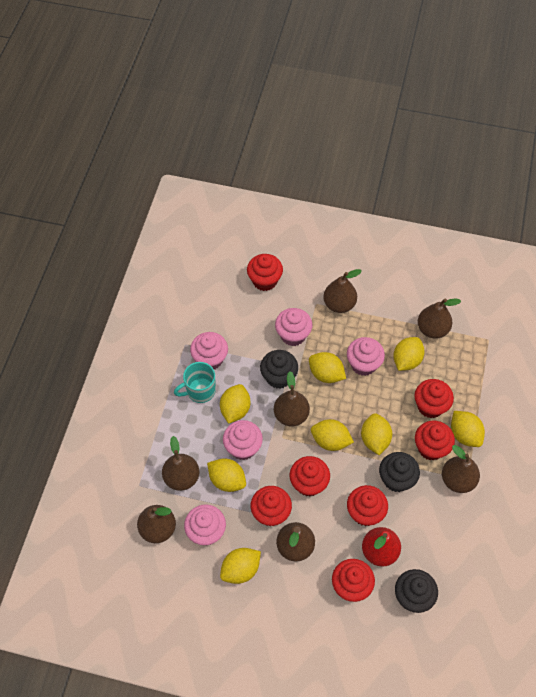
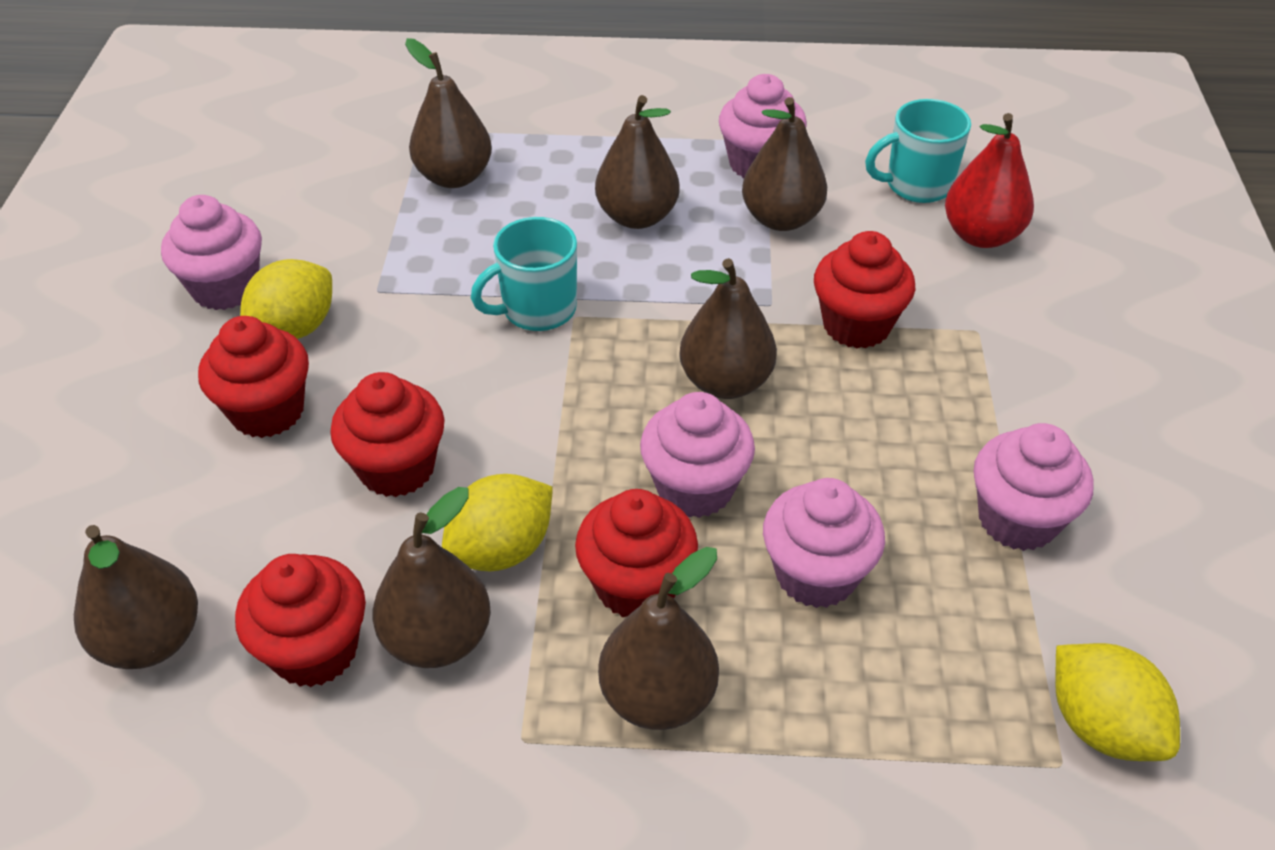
black cupcake: 3 -> 0
red cupcake: 7 -> 5
turquoise mug: 1 -> 2
yellow lemon: 8 -> 3

